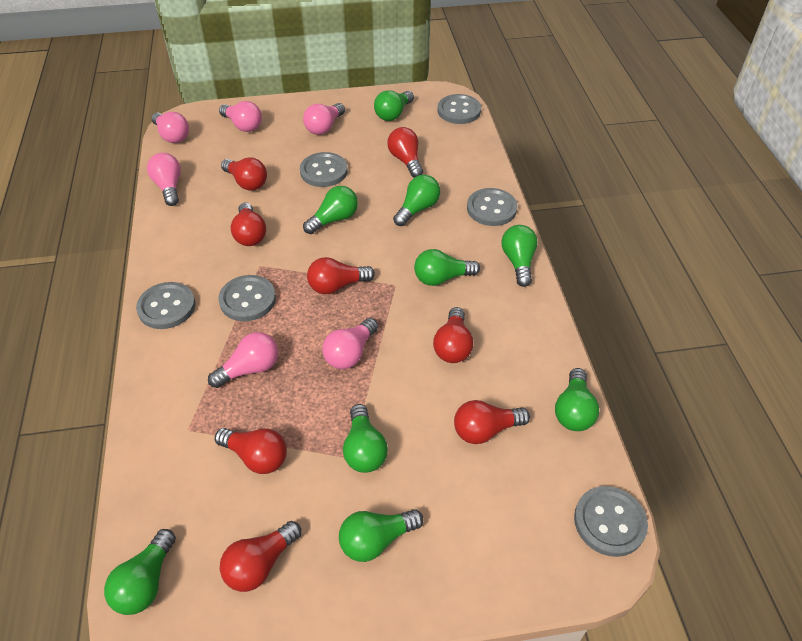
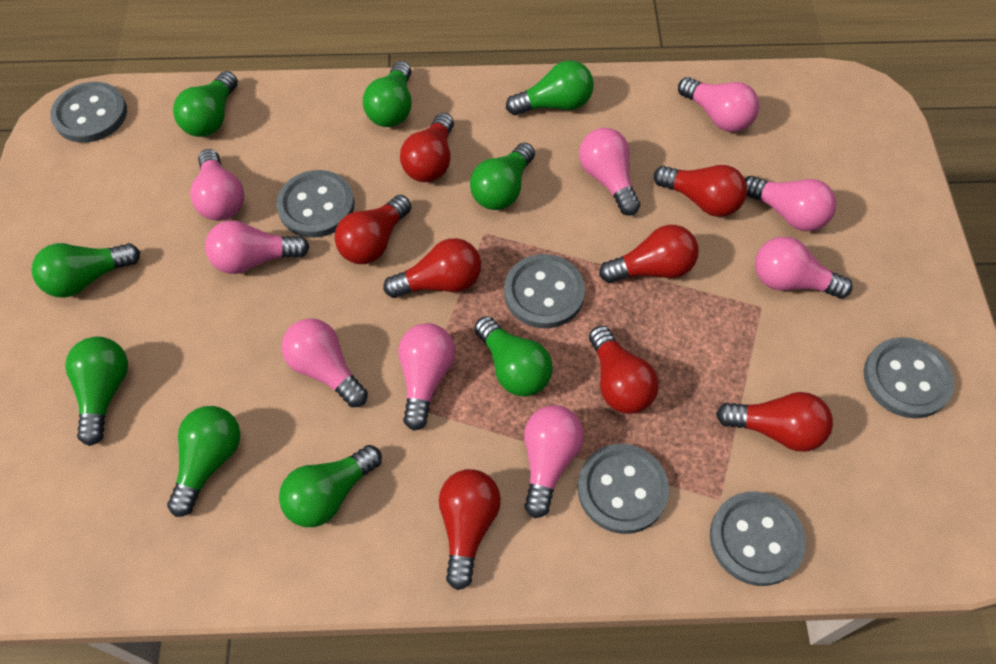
pink light bulb: 6 -> 9

